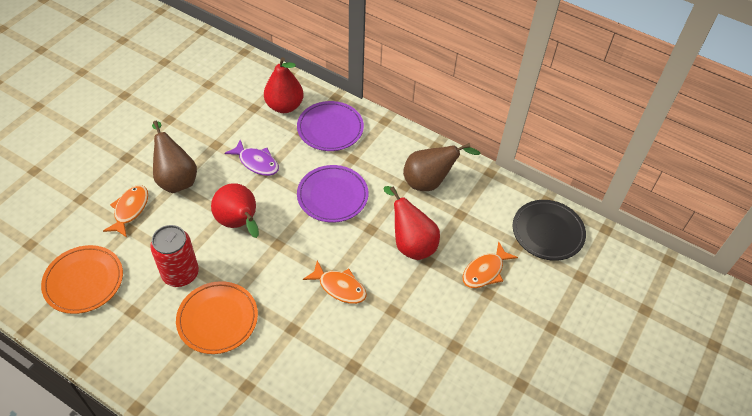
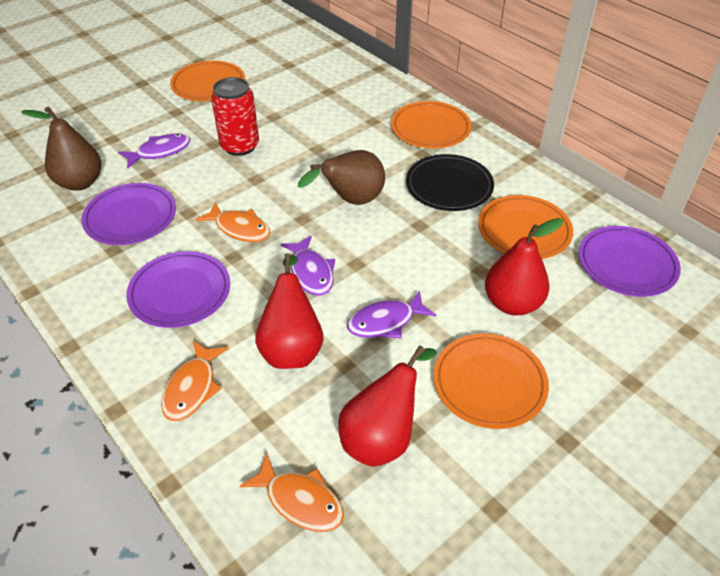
orange plate: 2 -> 4
purple fish: 1 -> 3
purple plate: 2 -> 3

